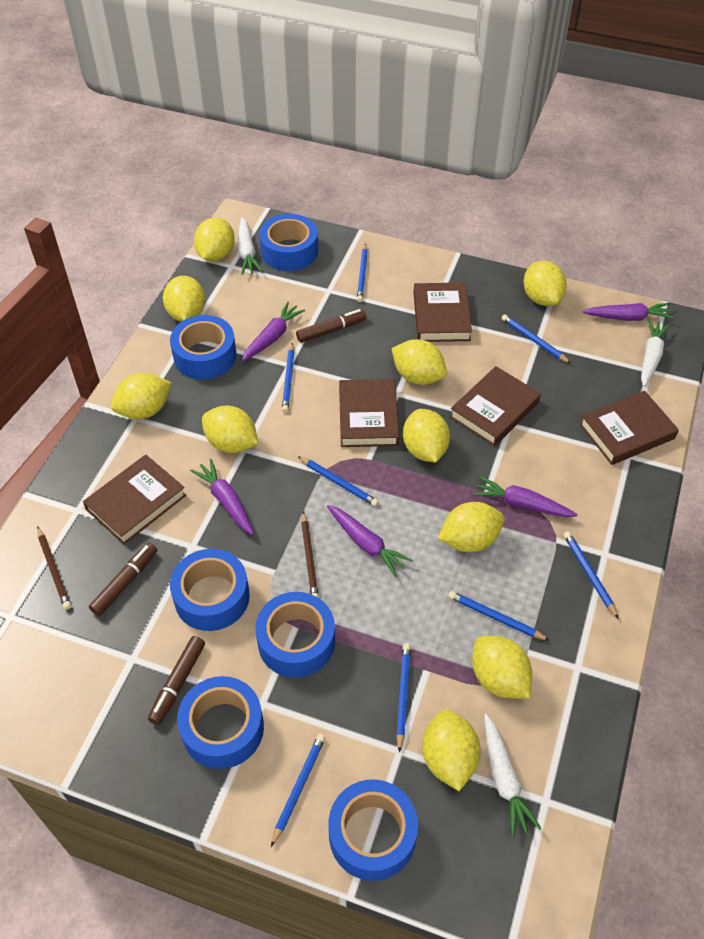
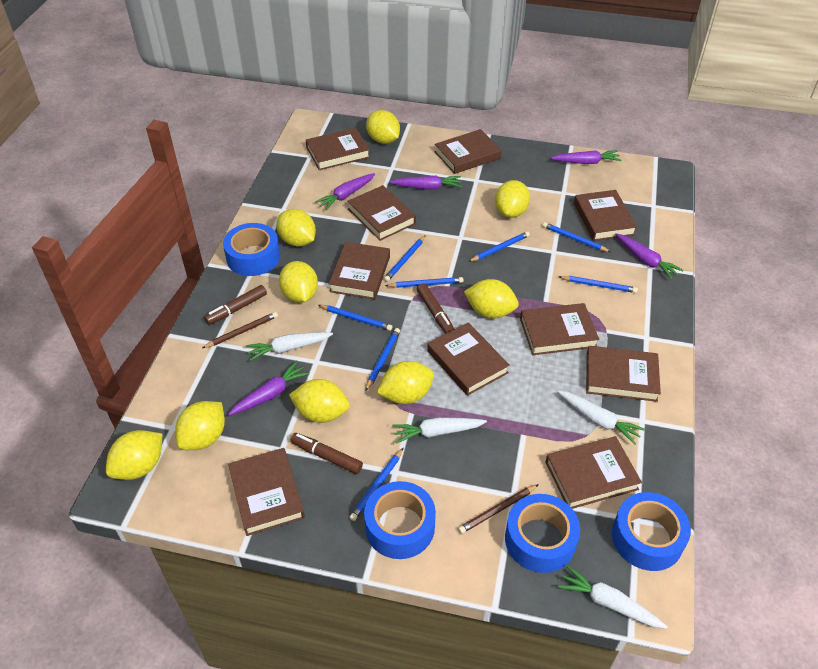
blue tape: 6 -> 4
brown book: 5 -> 10
white carrot: 3 -> 4
yellow lemon: 10 -> 9

